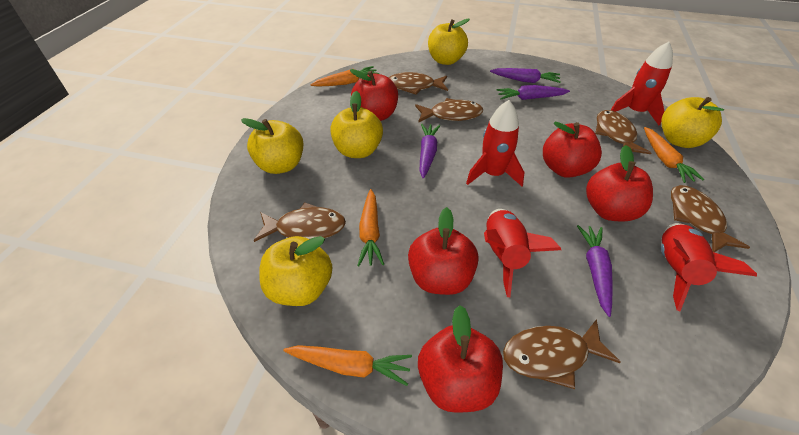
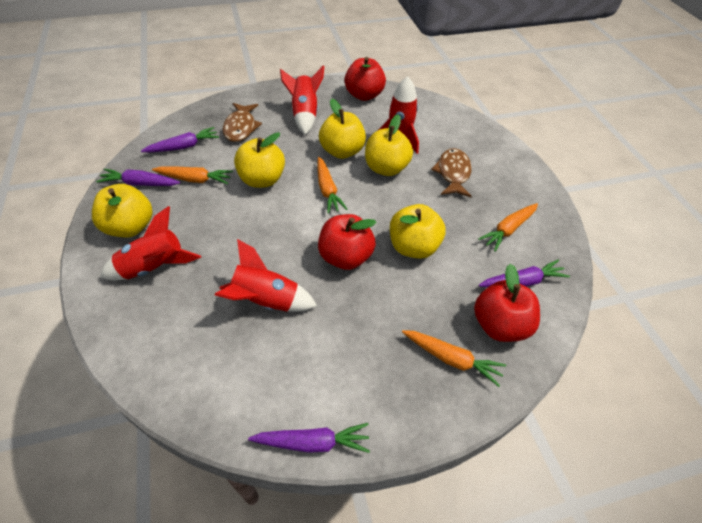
brown fish: 6 -> 2
red apple: 5 -> 3

